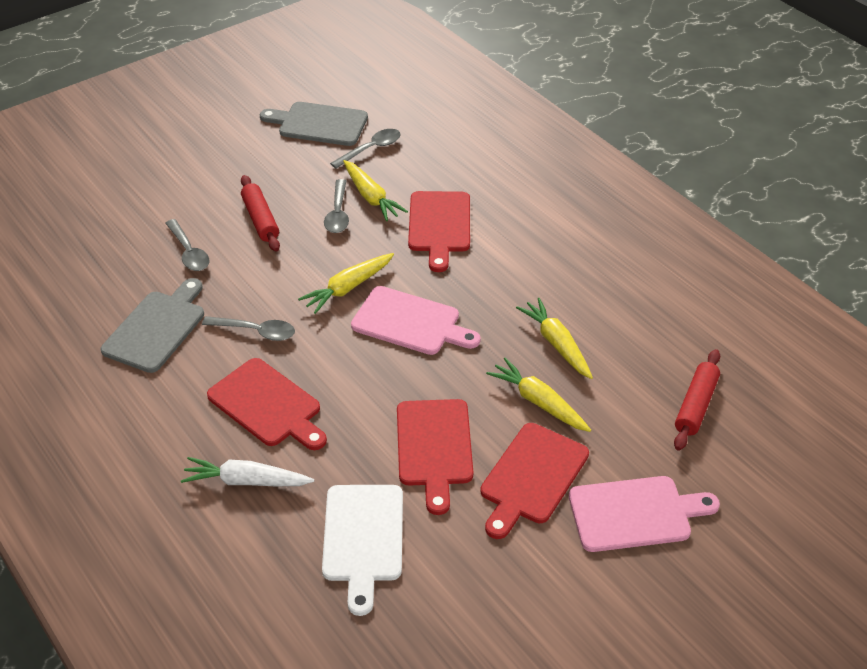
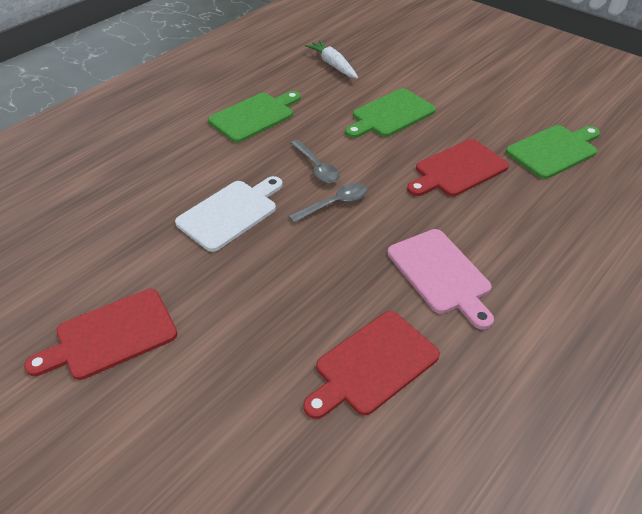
green cutting board: 0 -> 3
grey cutting board: 2 -> 0
grey spoon: 4 -> 2
pink cutting board: 2 -> 1
red cutting board: 4 -> 3
red rolling pin: 2 -> 0
yellow carrot: 4 -> 0

